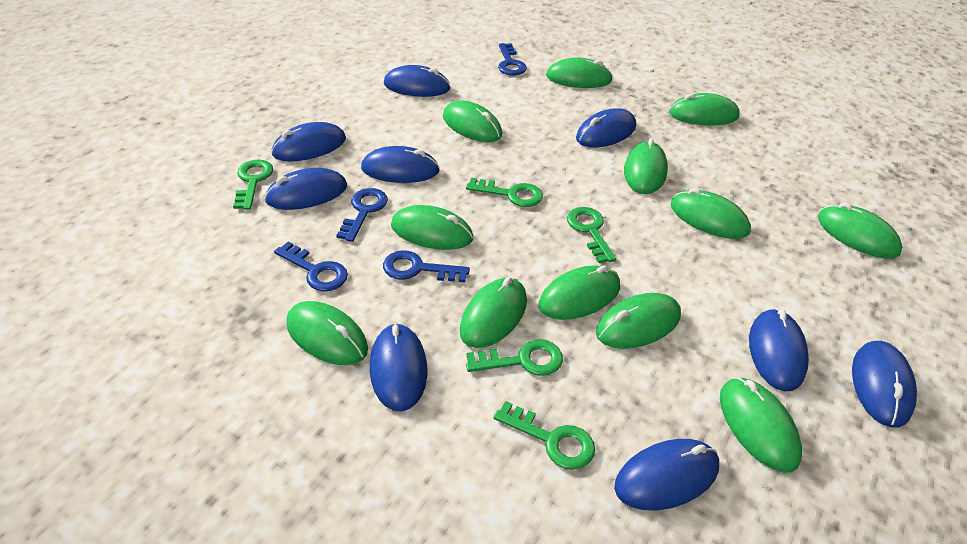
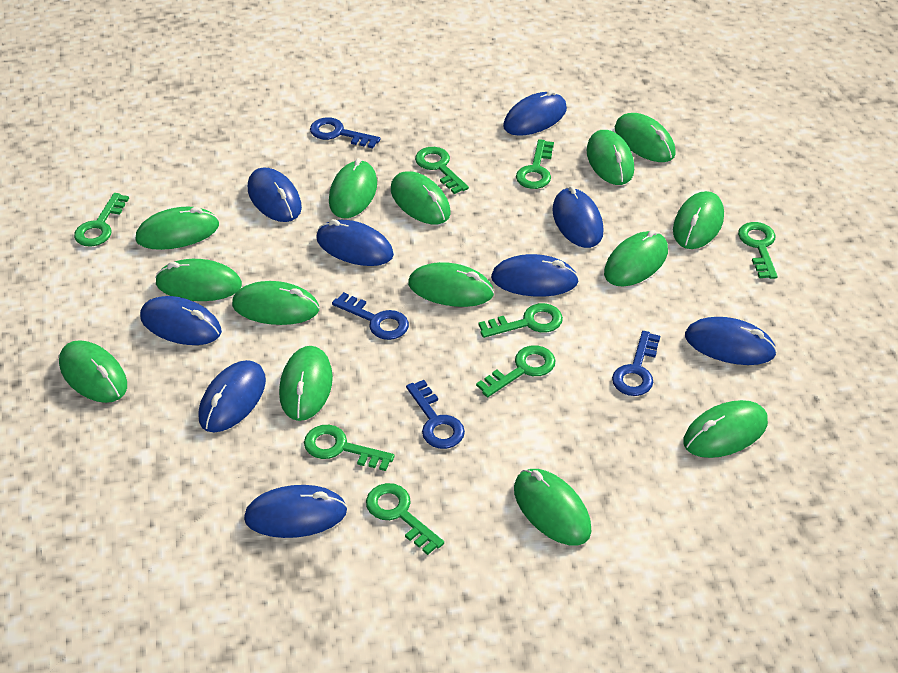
green key: 5 -> 8
green mouse: 12 -> 14

